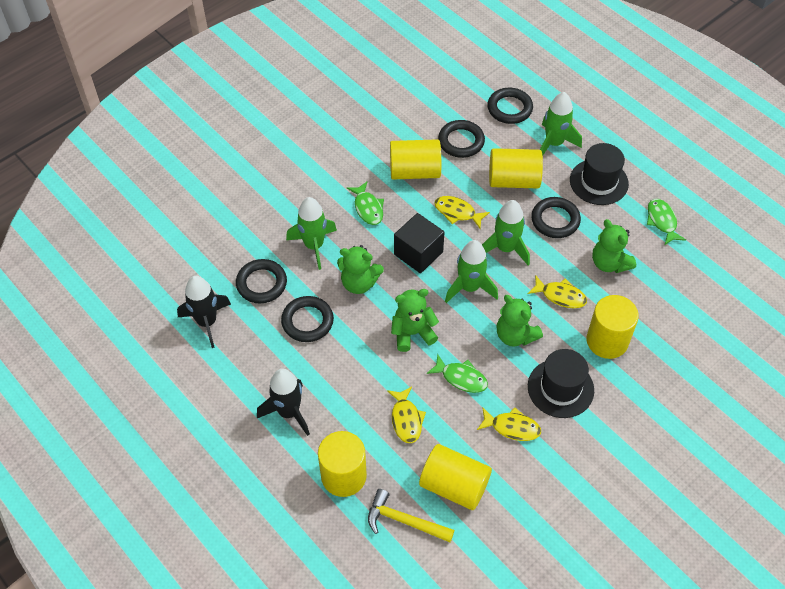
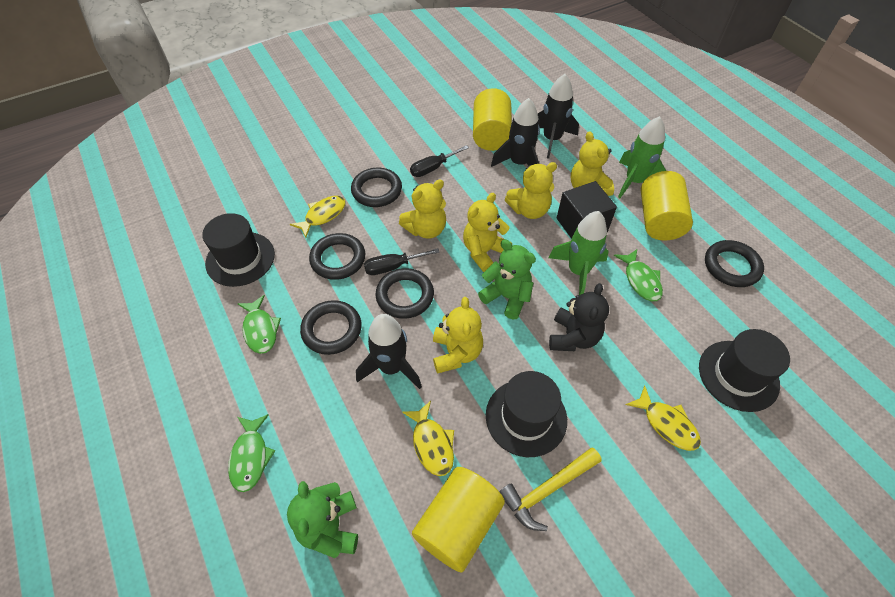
black hat: 2 -> 3
black rocket: 2 -> 3
black screwdriver: 0 -> 2
black teddy bear: 0 -> 1
green rocket: 4 -> 2
green teddy bear: 4 -> 2
yellow cylinder: 5 -> 3
yellow fish: 4 -> 3
yellow teddy bear: 0 -> 5

